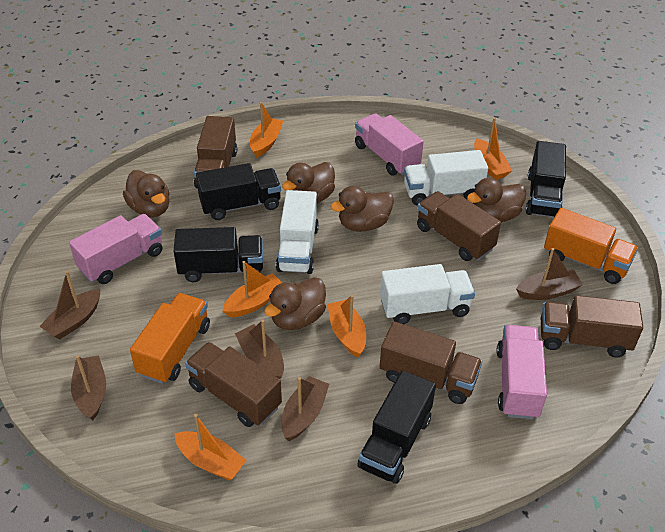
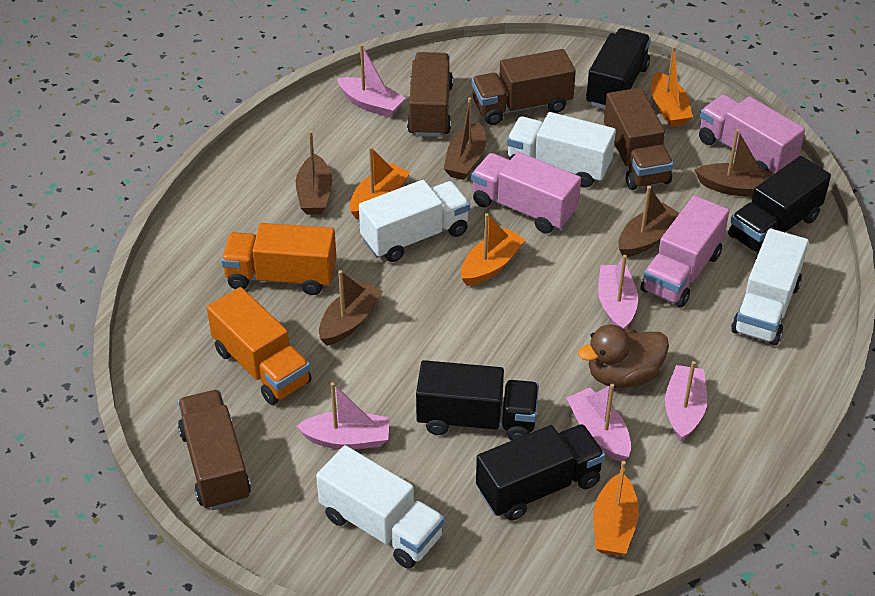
brown duck: 5 -> 1
brown truck: 5 -> 4
orange boat: 5 -> 4
pink boat: 0 -> 5
white truck: 3 -> 4

